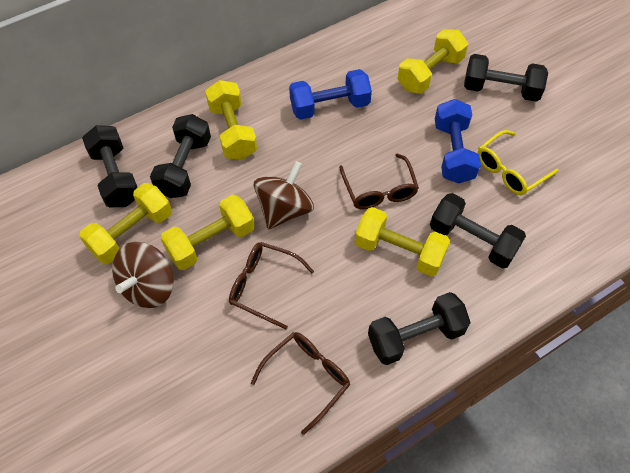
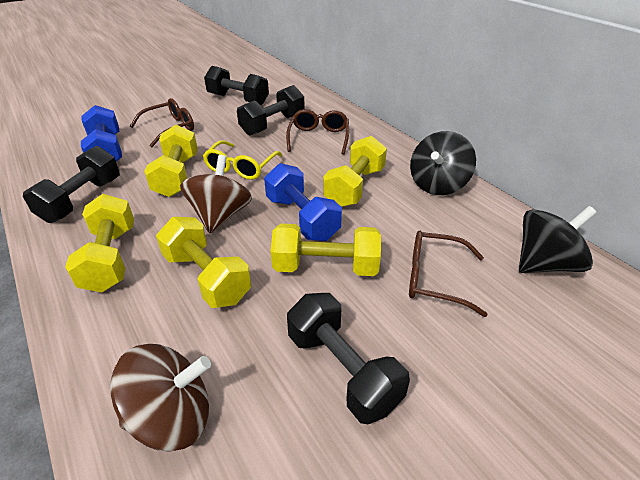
black dumbbell: 5 -> 4
black spinning top: 0 -> 2

